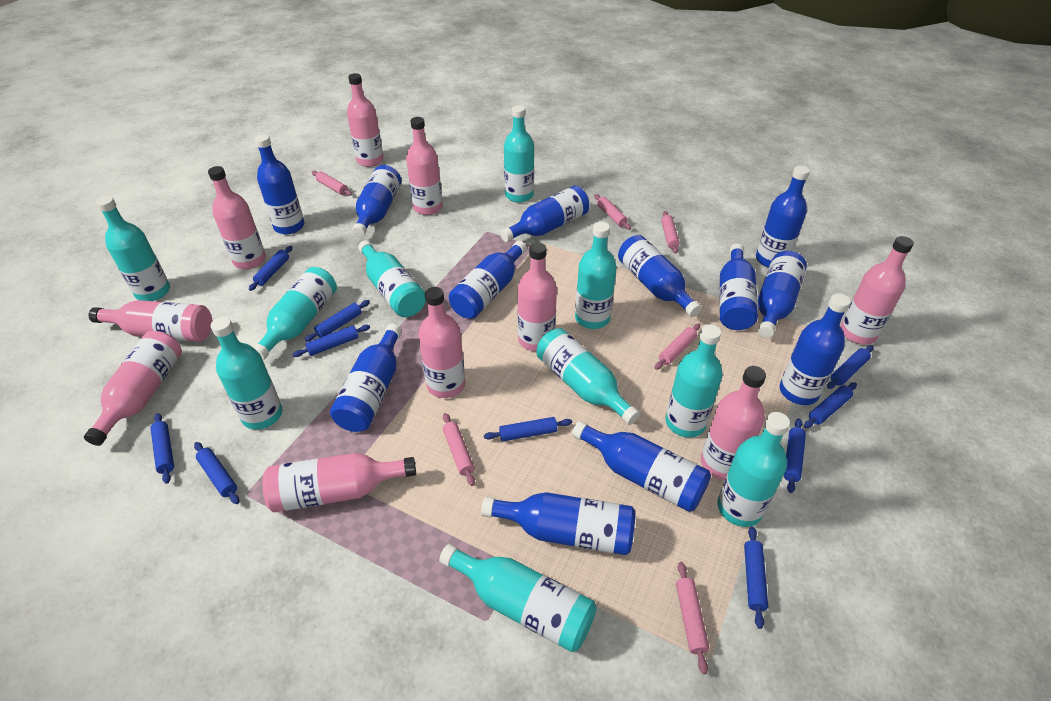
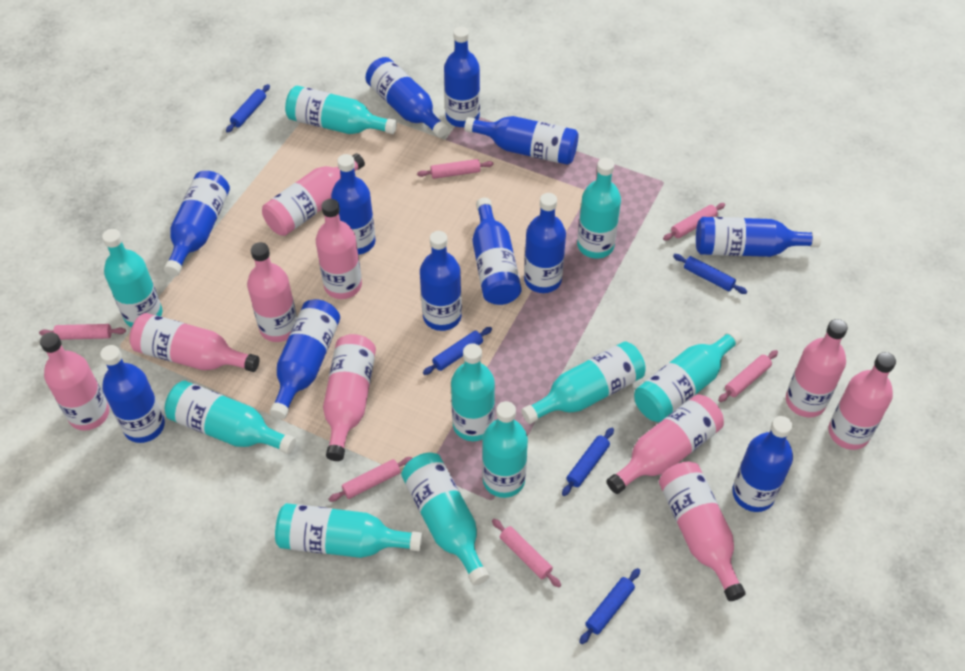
blue rolling pin: 10 -> 5

